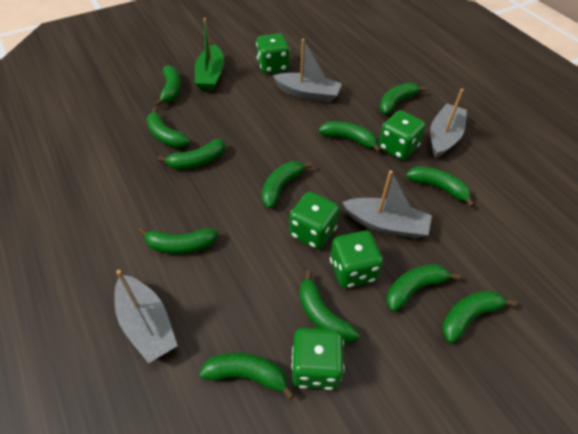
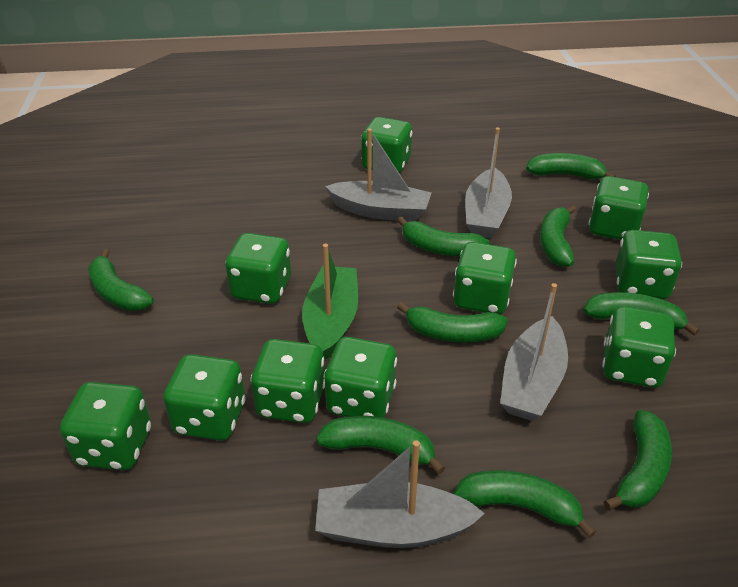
green banana: 12 -> 9
green dice: 5 -> 10

